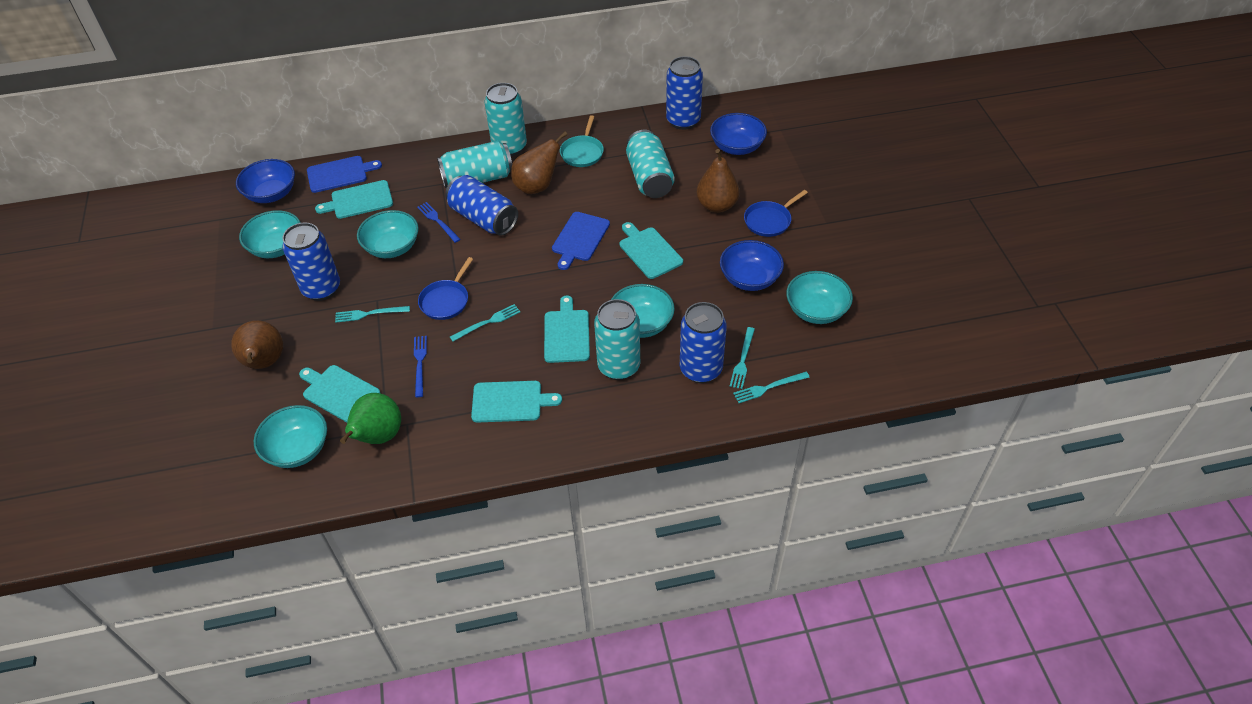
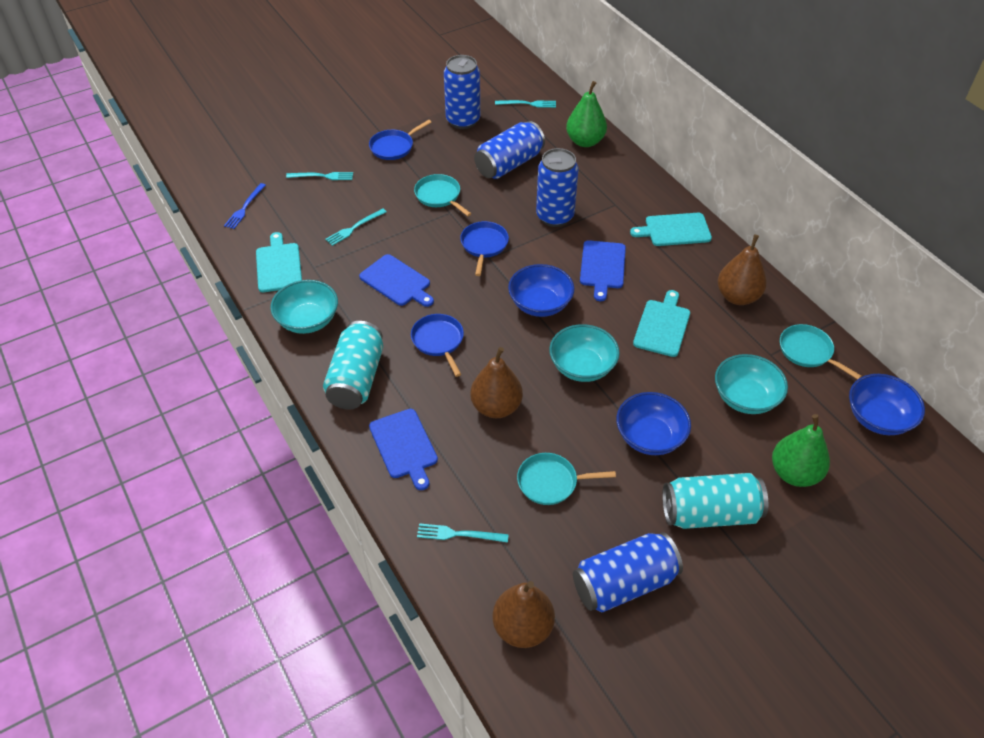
blue cutting board: 2 -> 3
blue fork: 2 -> 1
blue pan: 2 -> 3
green pear: 1 -> 2
turquoise bowl: 5 -> 3
turquoise can: 4 -> 2
turquoise cutting board: 5 -> 3
turquoise pan: 1 -> 3

